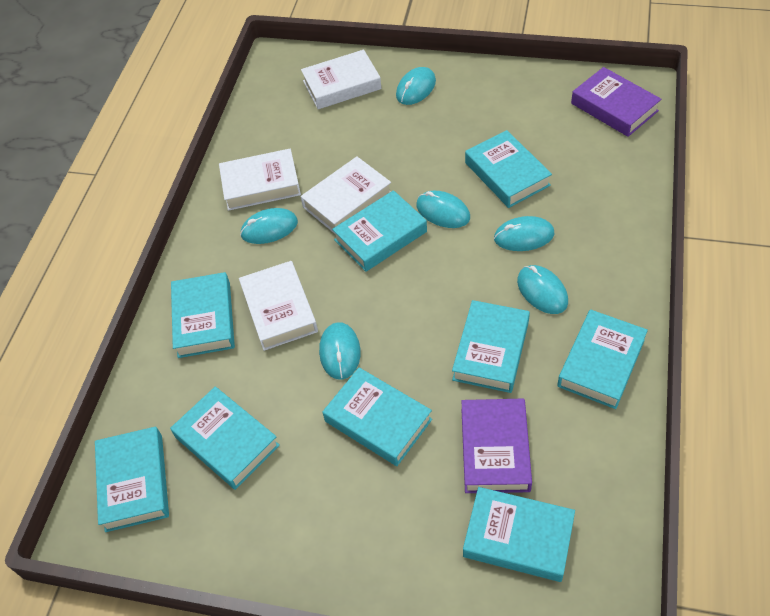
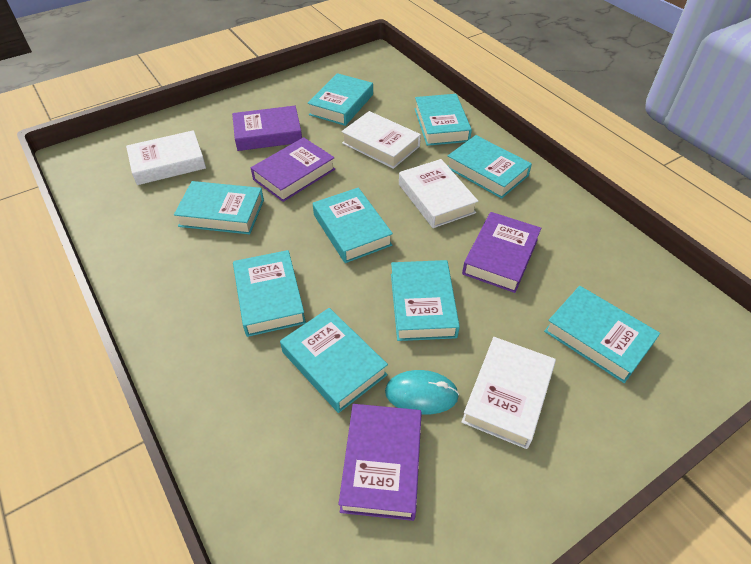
purple book: 2 -> 4
turquoise mouse: 6 -> 1

